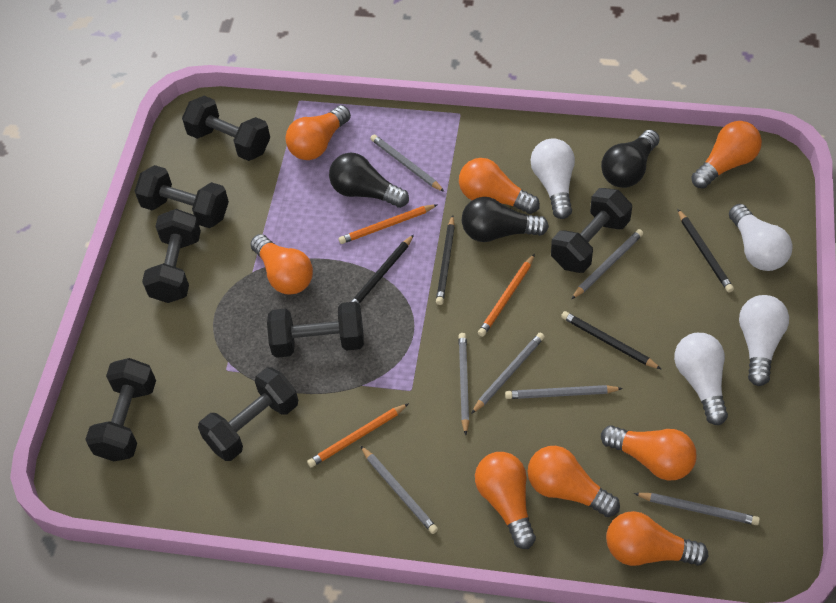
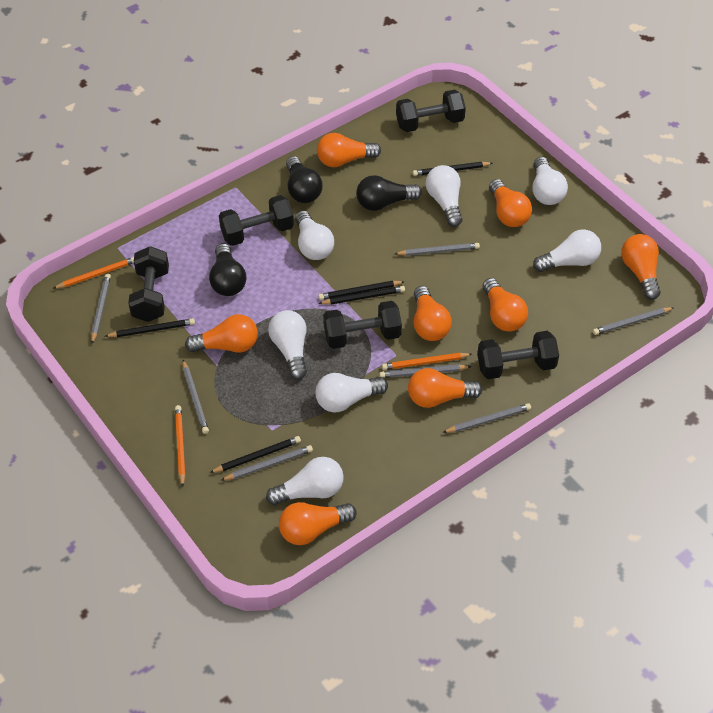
black dumbbell: 7 -> 5
black pencil: 4 -> 5
white light bulb: 4 -> 7

